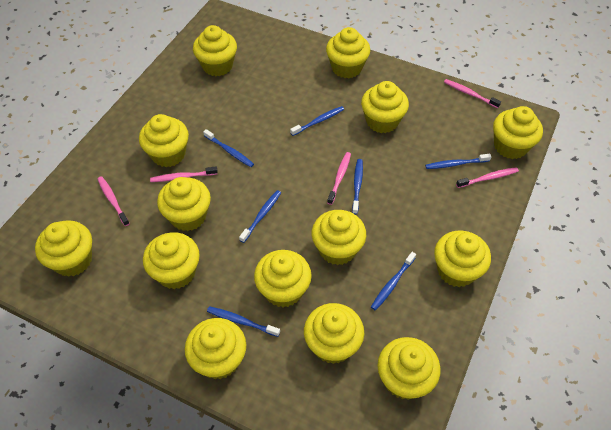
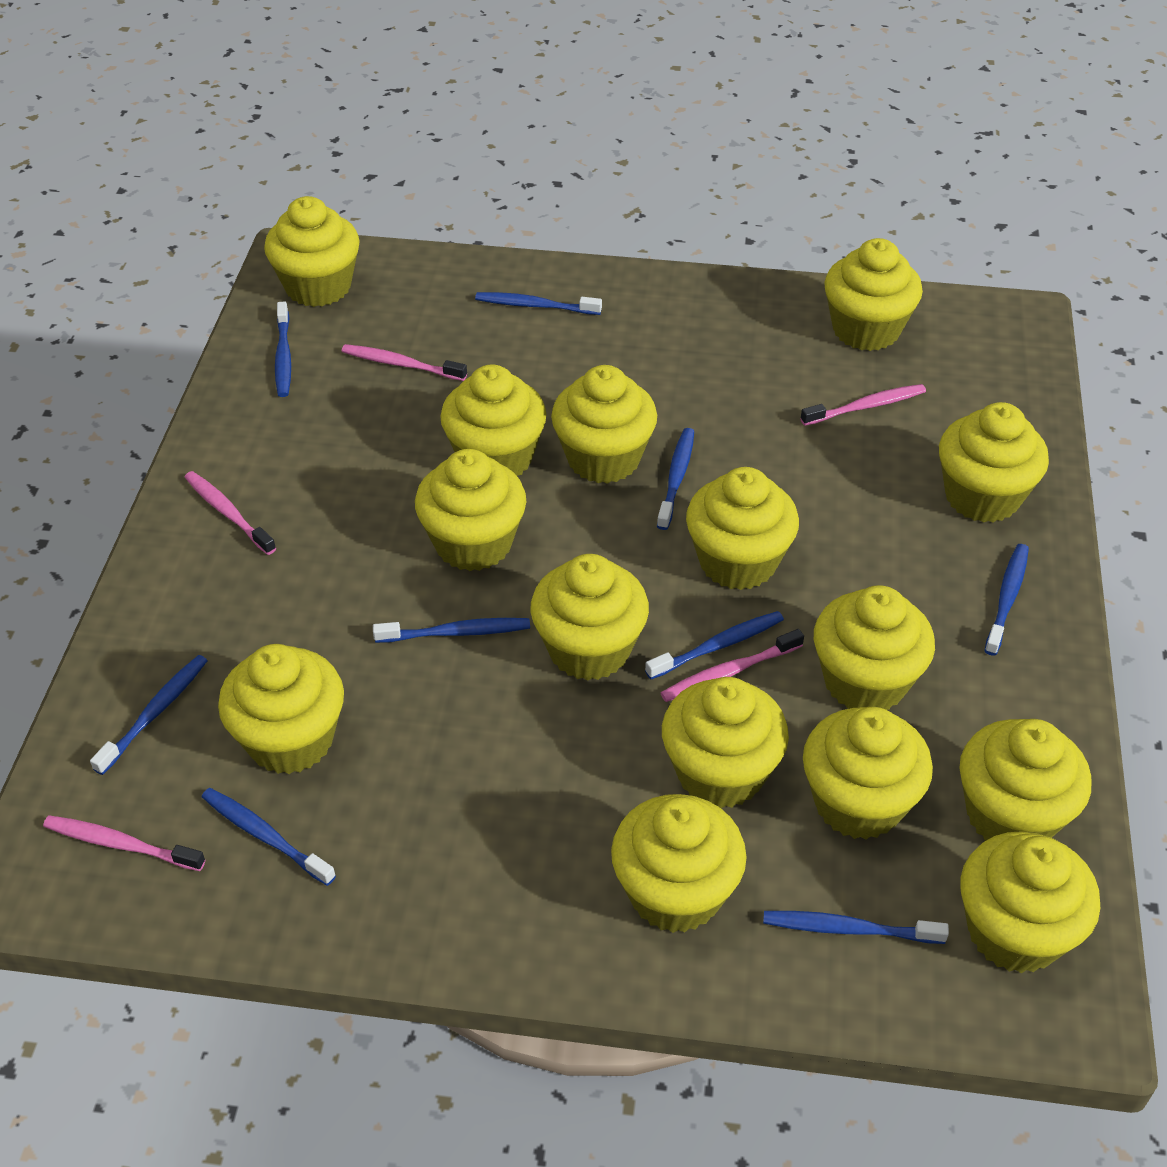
blue toothbrush: 7 -> 9
yellow cupcake: 14 -> 15

